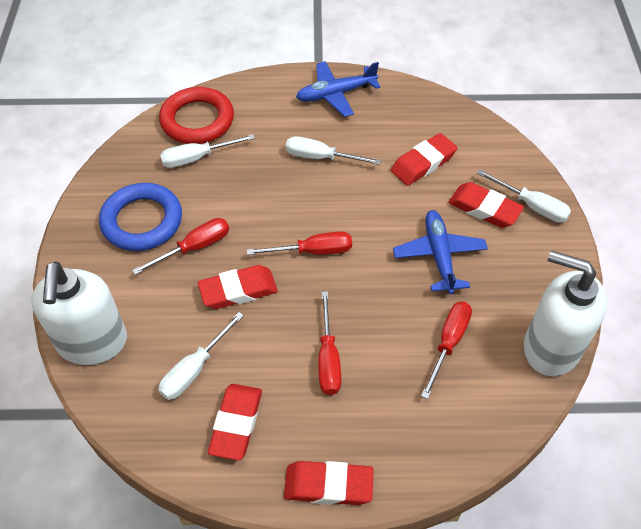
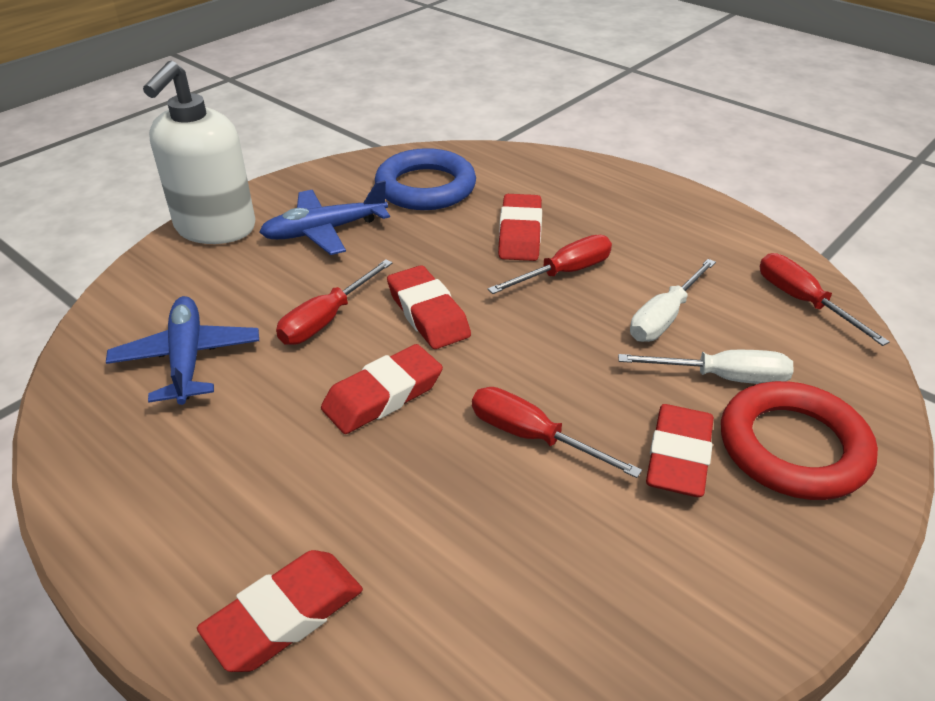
white screwdriver: 4 -> 2
white soap dispenser: 2 -> 1

